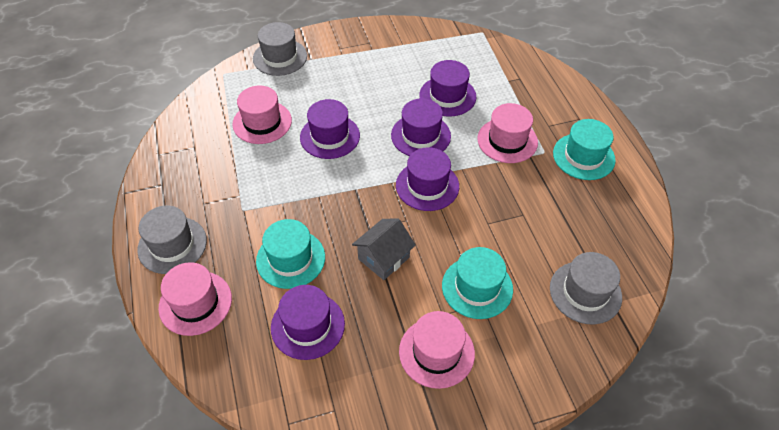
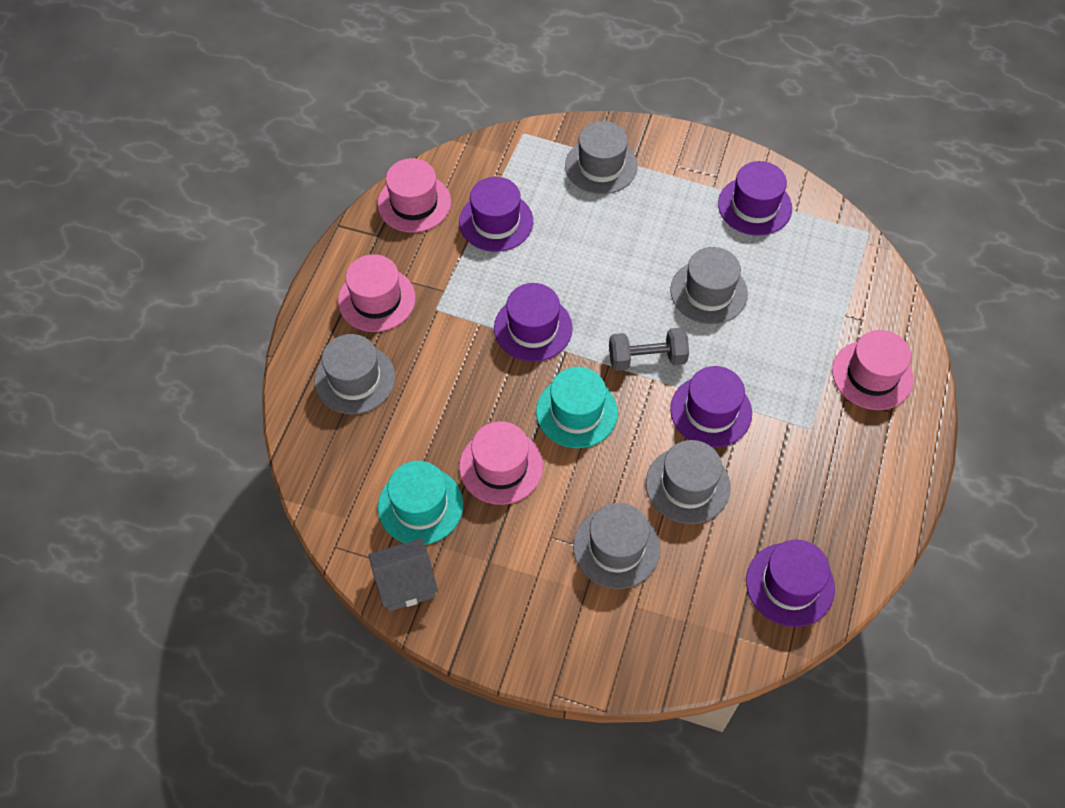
grey dumbbell: 0 -> 1
grey hat: 3 -> 5
turquoise hat: 3 -> 2

